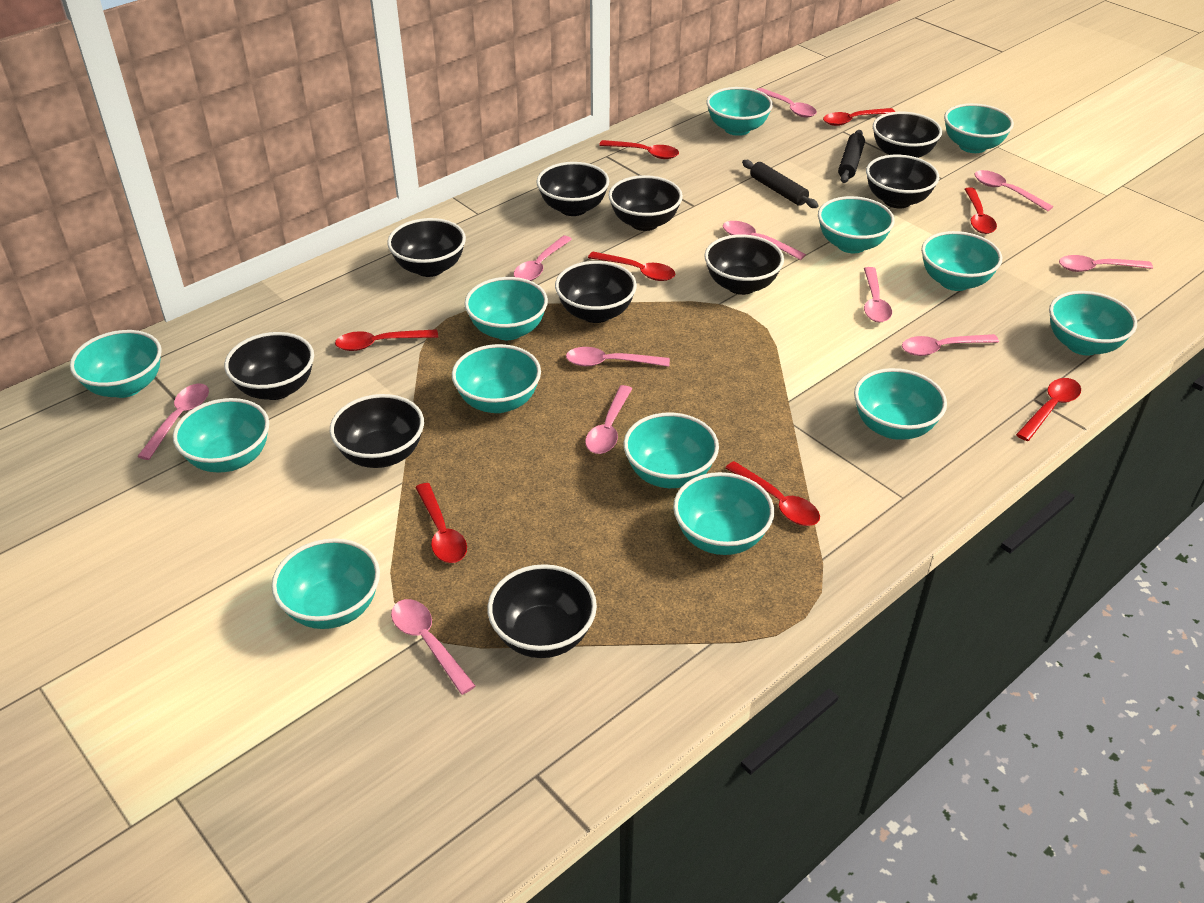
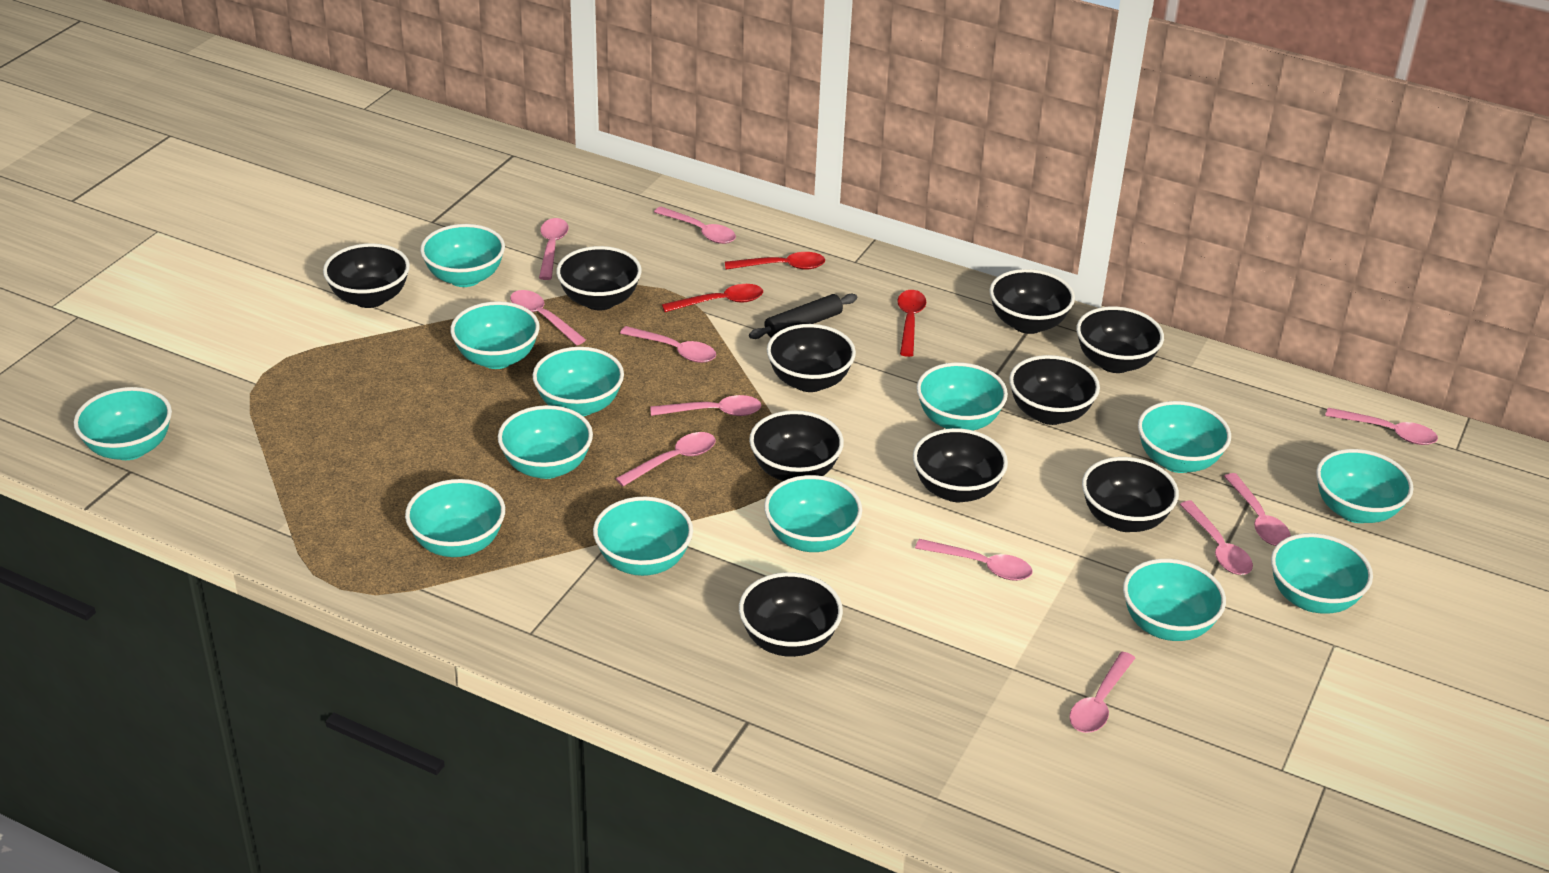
black rolling pin: 2 -> 1
red spoon: 8 -> 3

